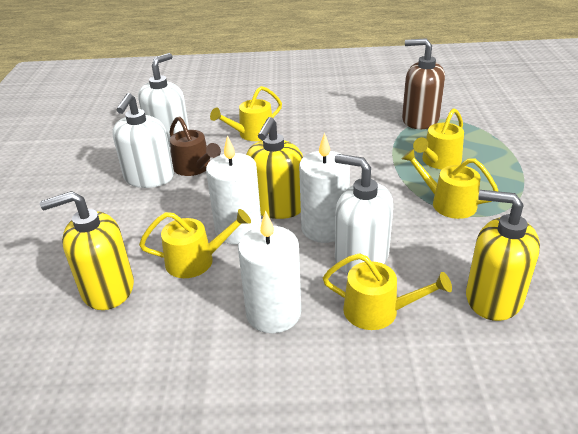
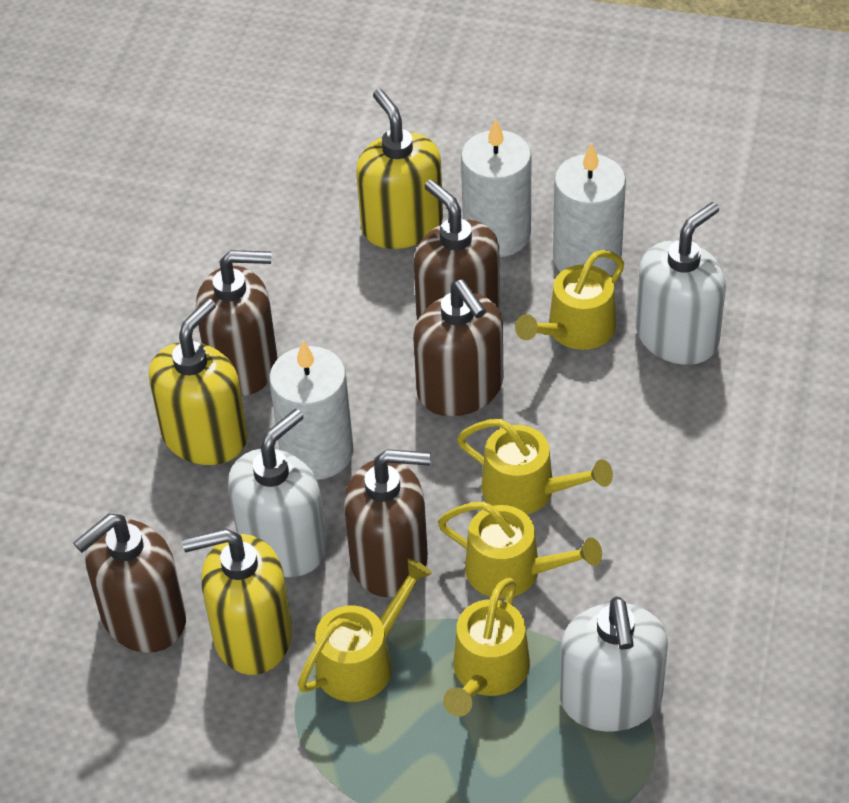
brown soap dispenser: 1 -> 5
brown watering can: 1 -> 0

